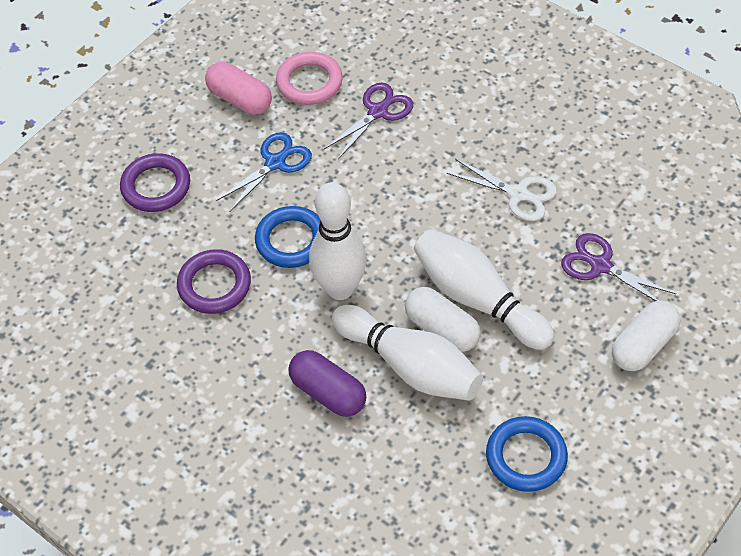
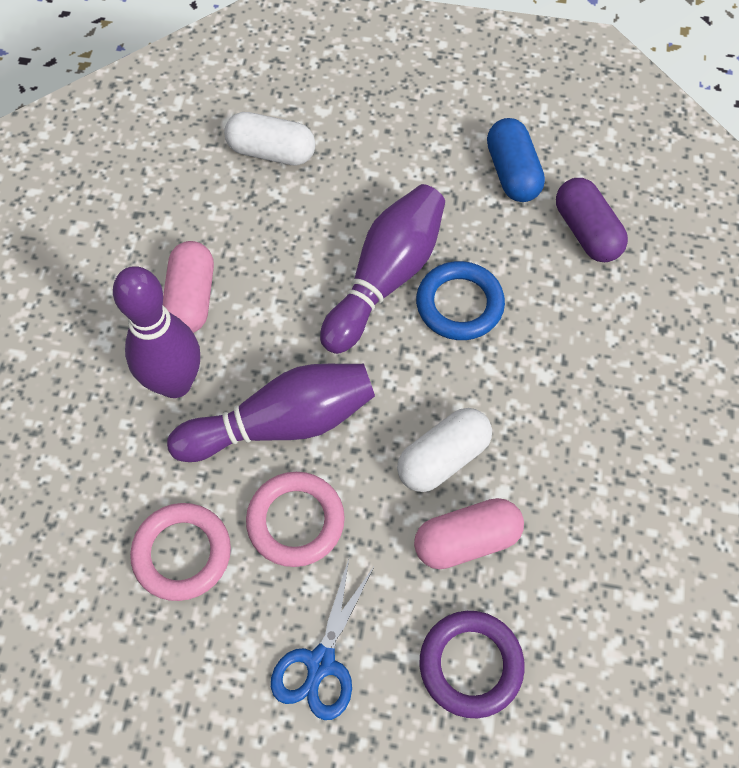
blue capsule: 0 -> 1
blue ring: 2 -> 1
pink capsule: 1 -> 2
pink ring: 1 -> 2
purple bowling pin: 0 -> 3
purple ring: 2 -> 1
purple scissors: 2 -> 0
white bowling pin: 3 -> 0
white scissors: 1 -> 0

